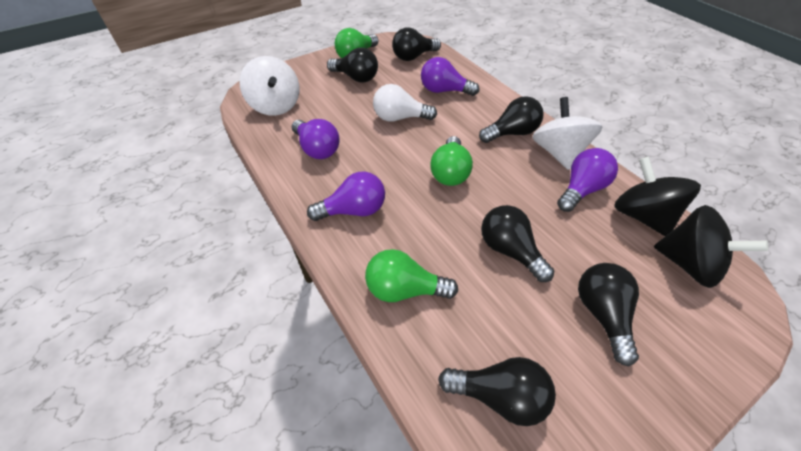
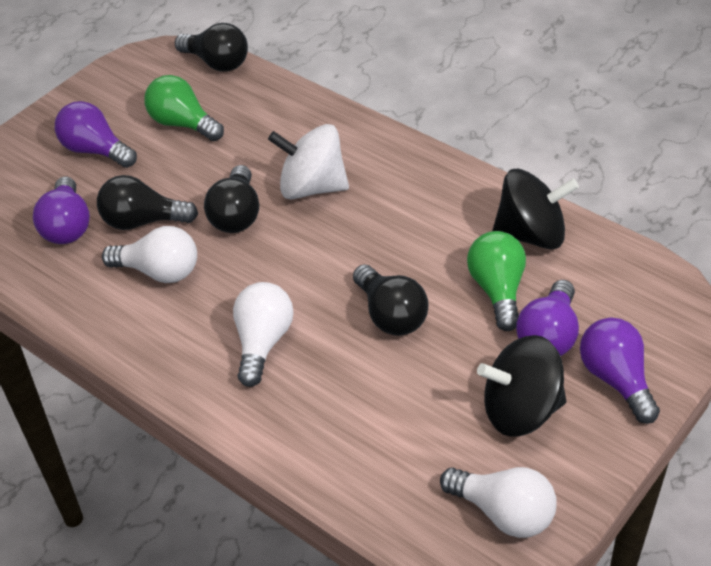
black light bulb: 6 -> 4
green light bulb: 3 -> 2
white light bulb: 1 -> 3
white spinning top: 2 -> 1

